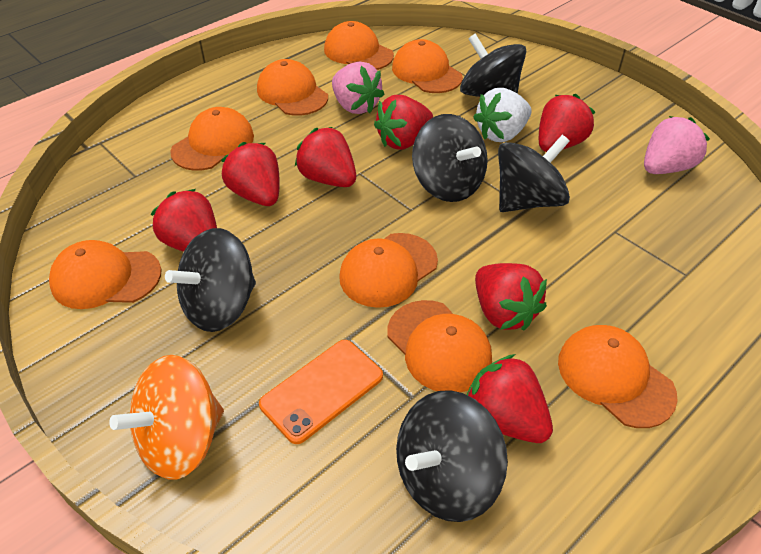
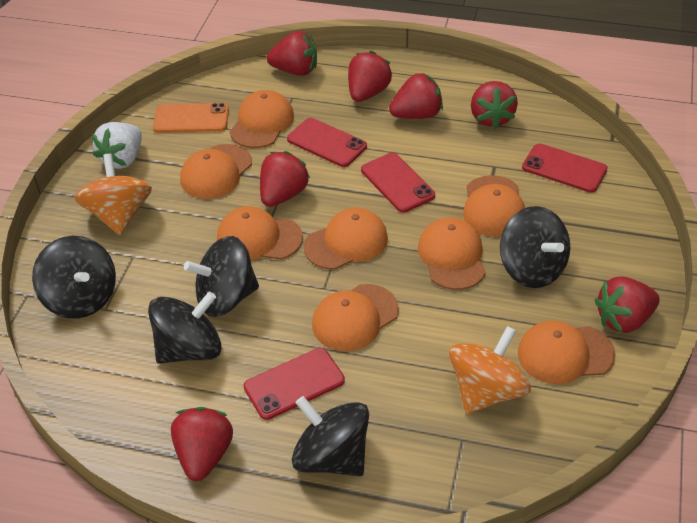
orange spinning top: 1 -> 2
pink strawberry: 2 -> 0
red phone: 0 -> 4

